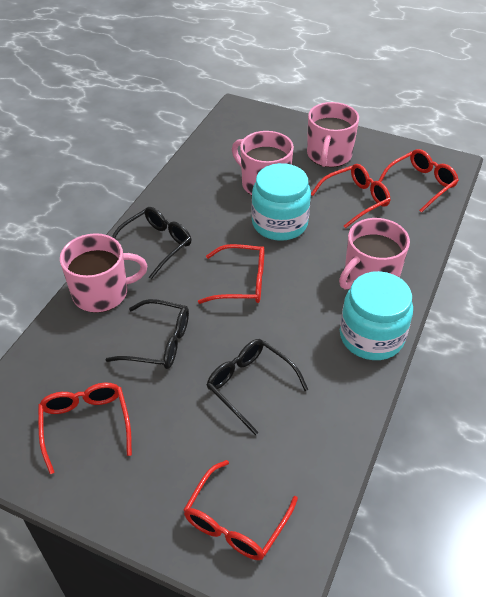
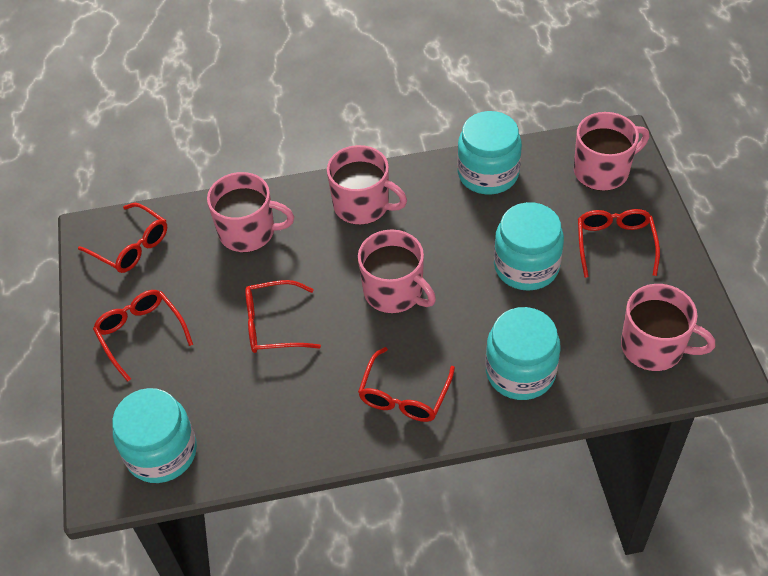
black glasses: 3 -> 0
pink mug: 4 -> 5
turquoise jar: 2 -> 4

